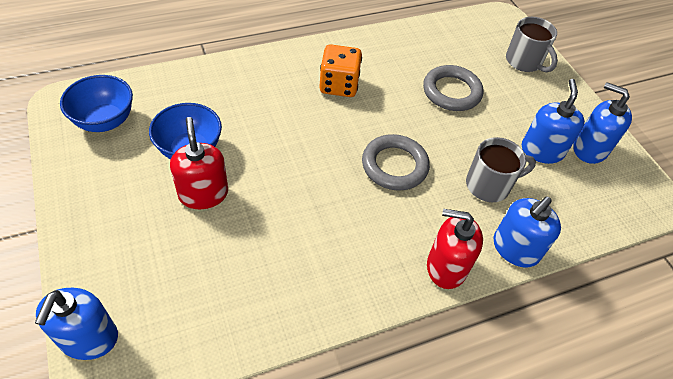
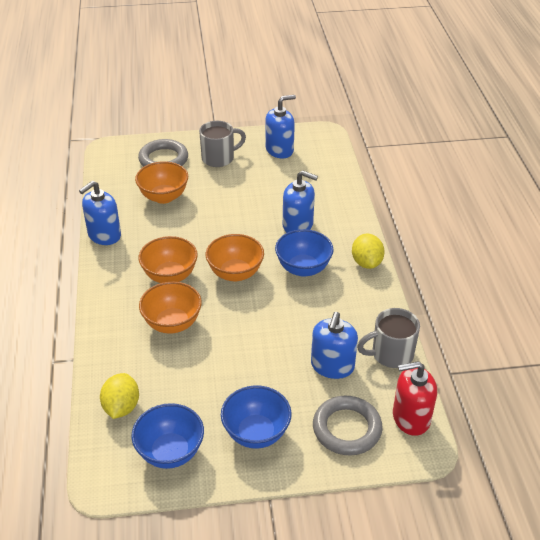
blue bowl: 2 -> 3
orange bowl: 0 -> 4
orange dice: 1 -> 0
red soap dispenser: 2 -> 1
yellow lemon: 0 -> 2

